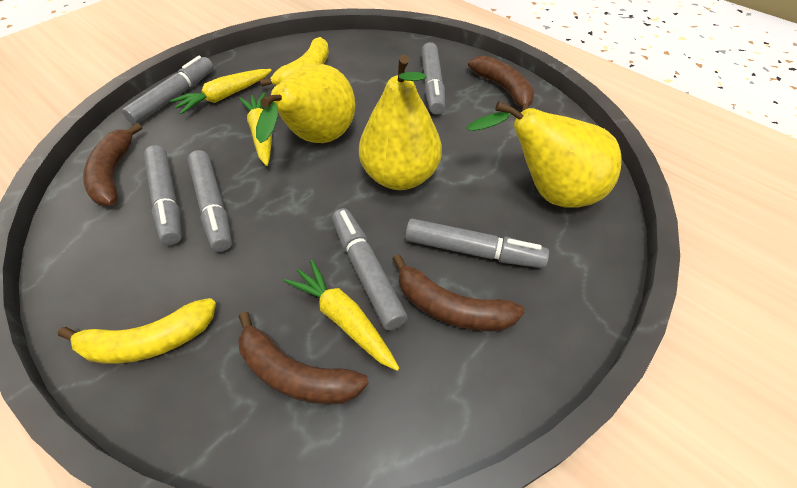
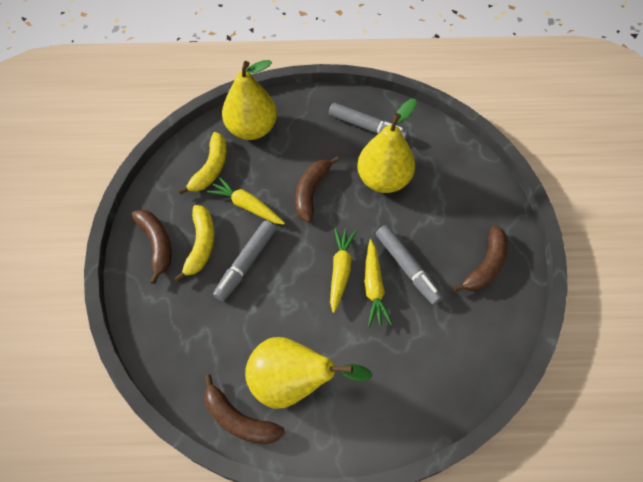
grey marker: 6 -> 3

